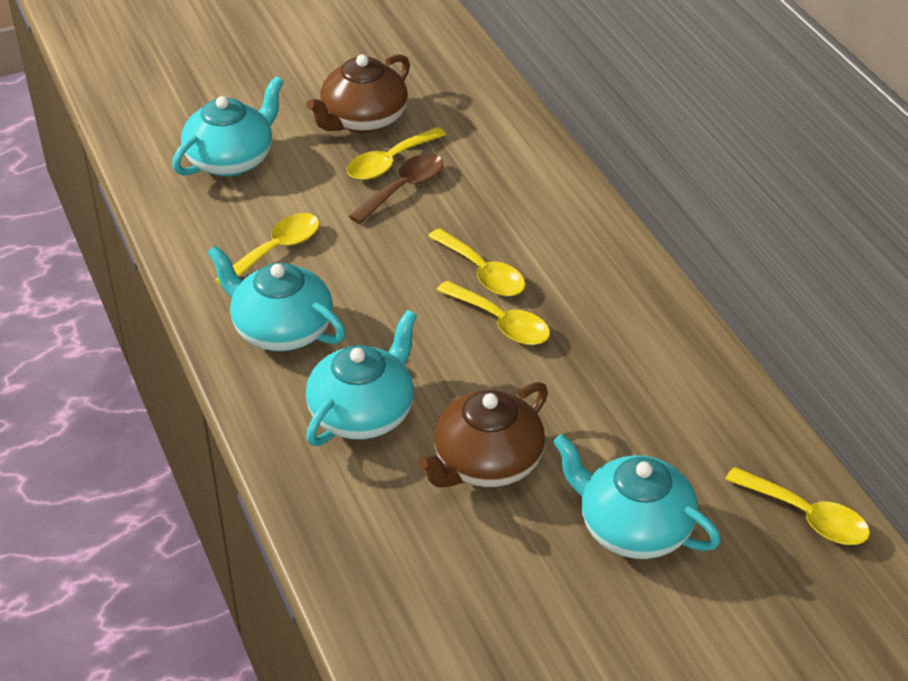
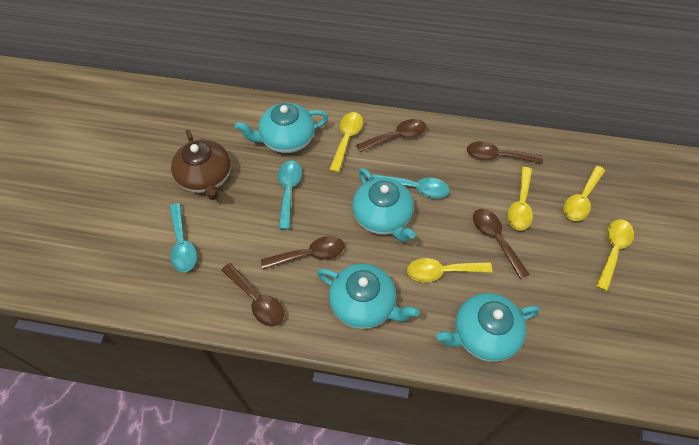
brown spoon: 1 -> 5
brown teapot: 2 -> 1
turquoise spoon: 0 -> 3

